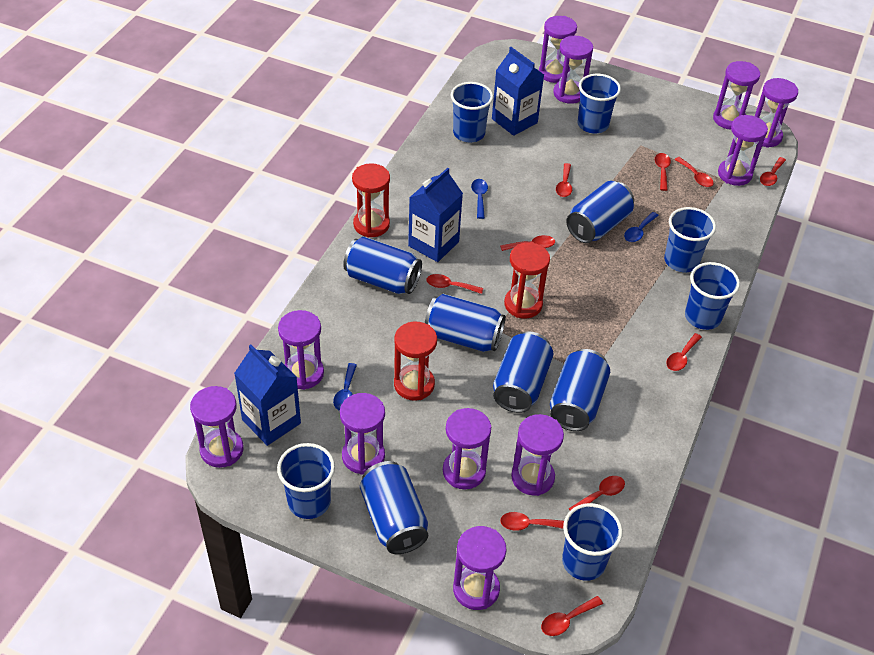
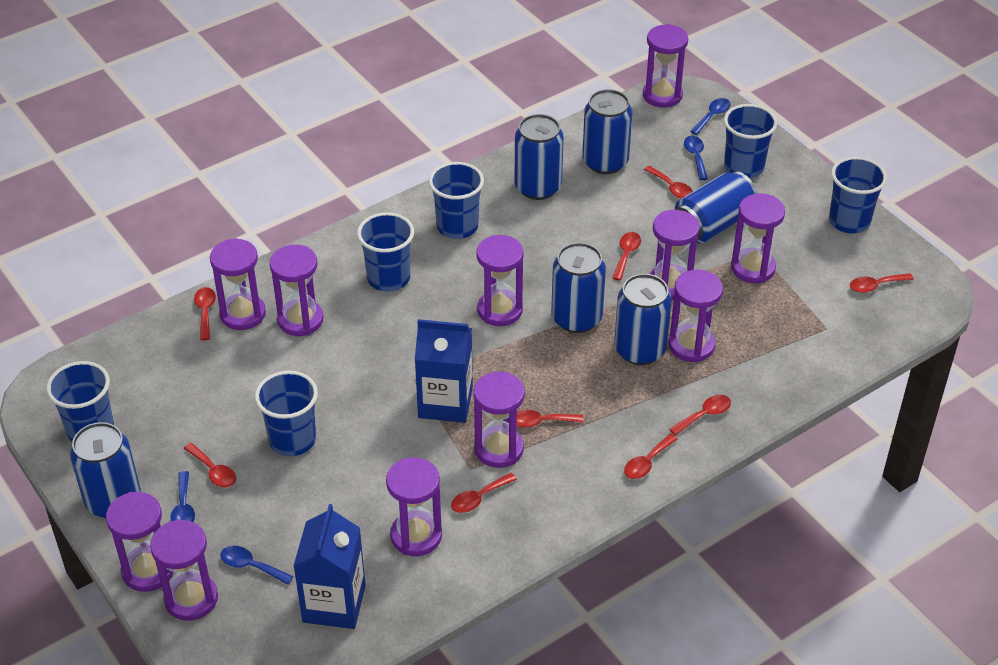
blue carton: 3 -> 2
blue spoon: 3 -> 4
red hourglass: 3 -> 0
red spoon: 10 -> 9

